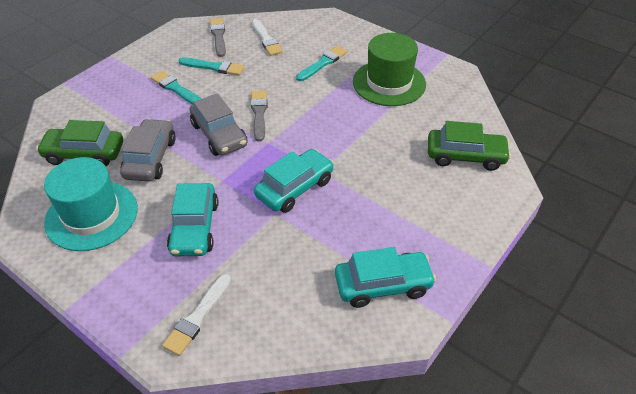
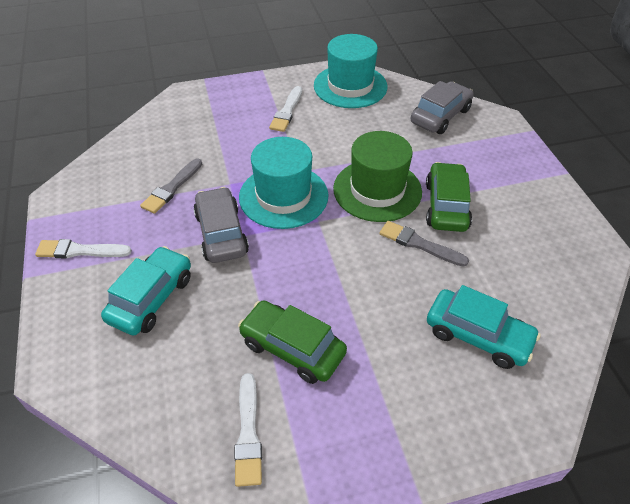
turquoise brush: 3 -> 0
turquoise car: 3 -> 2
turquoise hat: 1 -> 2
white brush: 2 -> 3

